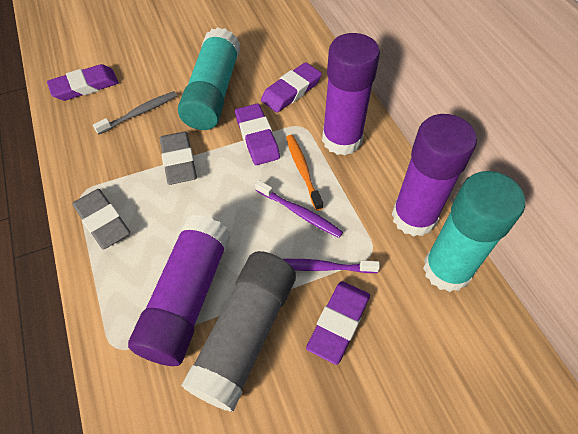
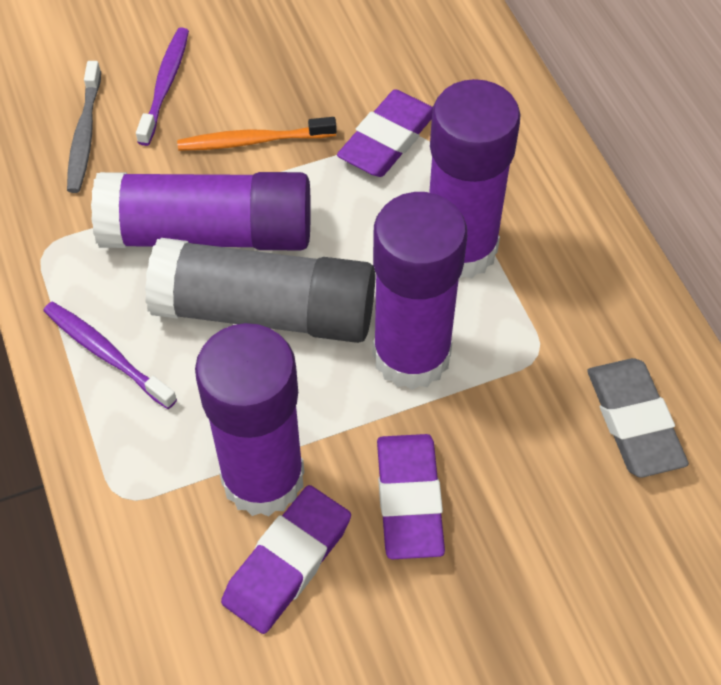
grey eraser: 2 -> 1
purple eraser: 4 -> 3
purple glue stick: 3 -> 4
turquoise glue stick: 2 -> 0

